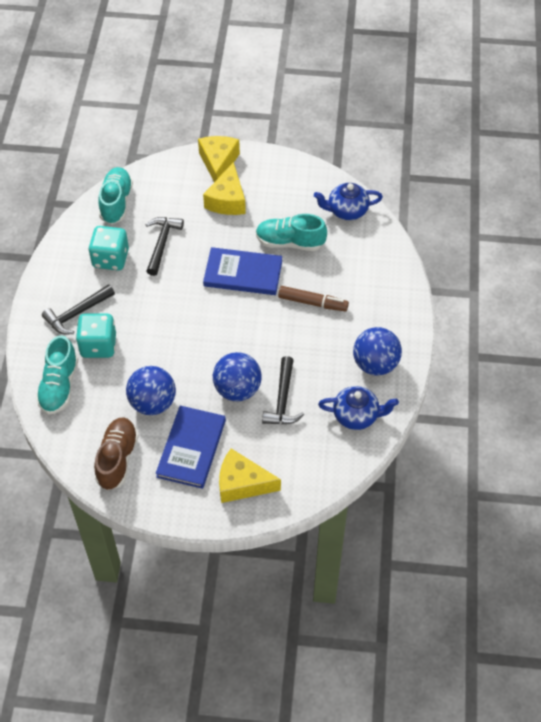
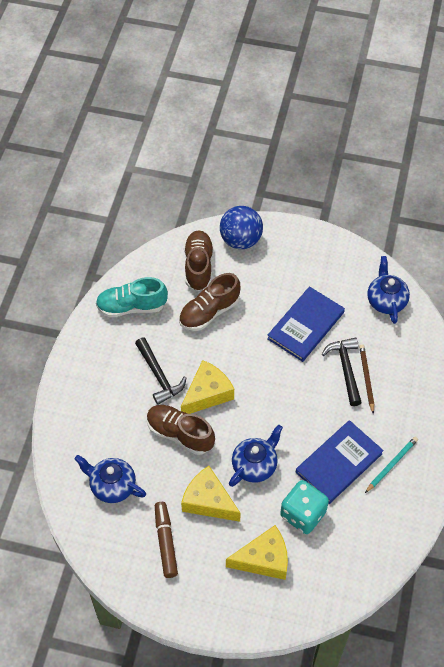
black hammer: 3 -> 2
blue ball: 3 -> 1
blue teapot: 2 -> 3
brown pencil: 0 -> 1
brown shoe: 1 -> 3
turquoise dice: 2 -> 1
turquoise pencil: 0 -> 1
turquoise shoe: 3 -> 1

